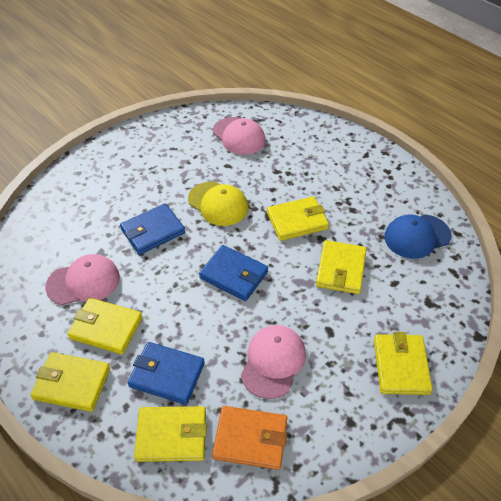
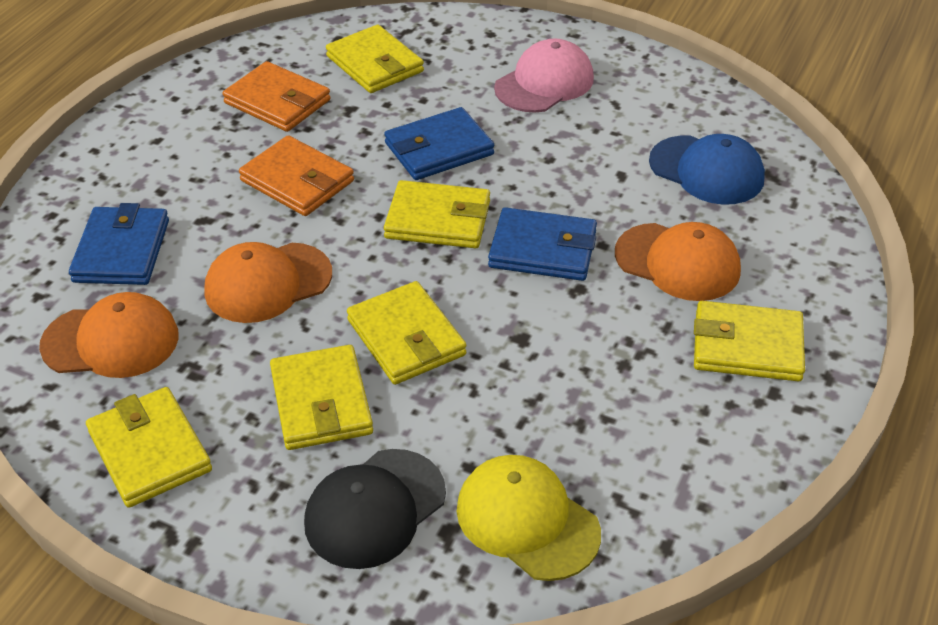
black cap: 0 -> 1
orange cap: 0 -> 3
orange wallet: 1 -> 2
pink cap: 3 -> 1

